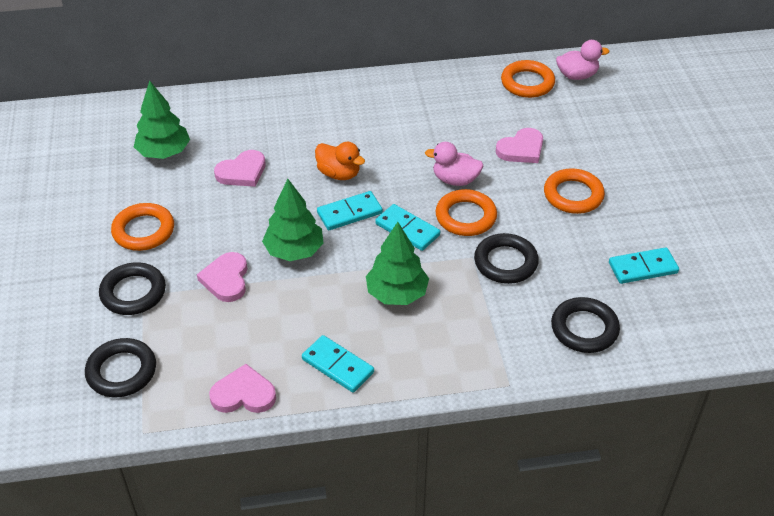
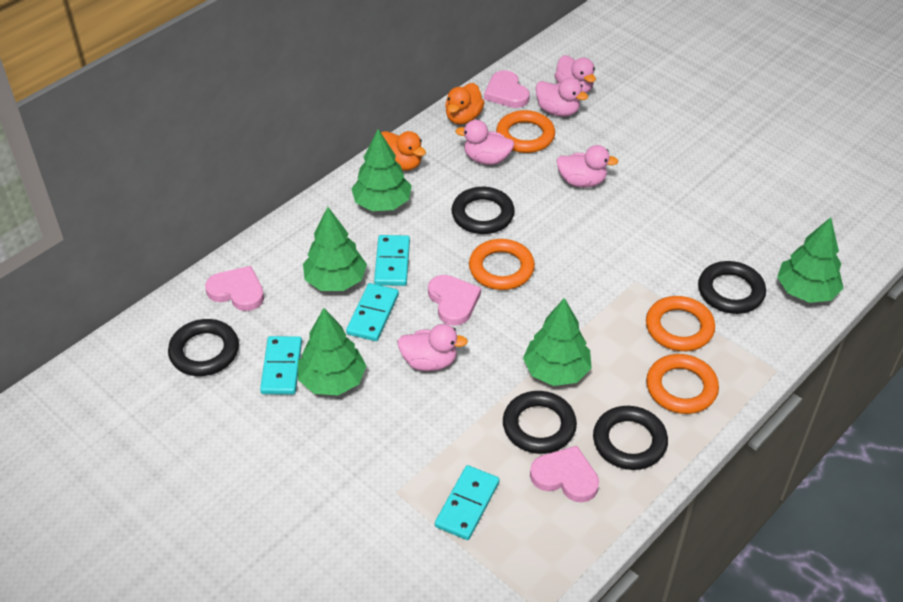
black ring: 4 -> 5
green tree: 3 -> 5
orange duck: 1 -> 2
pink duck: 2 -> 5

